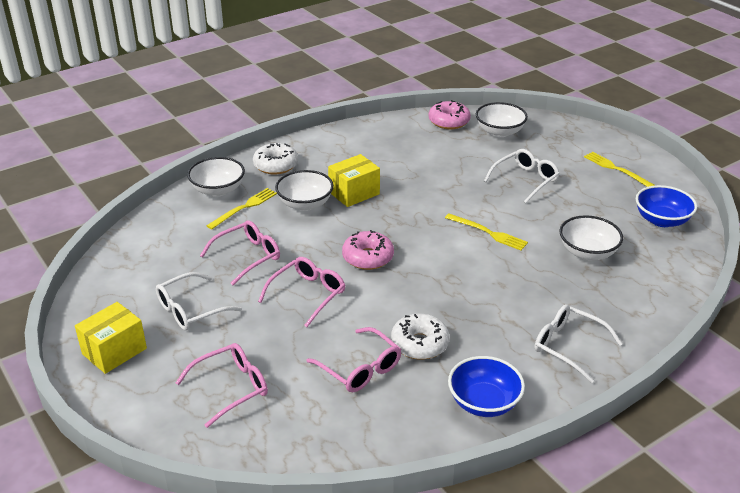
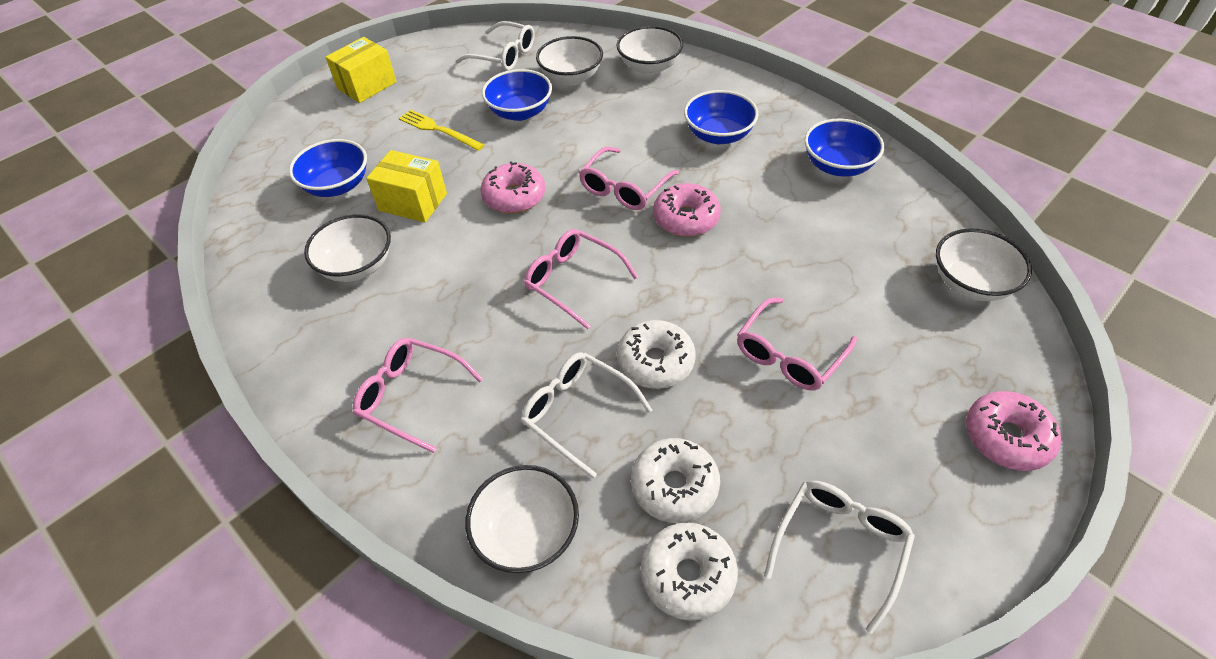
blue bowl: 2 -> 4
pink donut: 2 -> 3
white bowl: 4 -> 5
white donut: 2 -> 3
yellow fork: 3 -> 1

